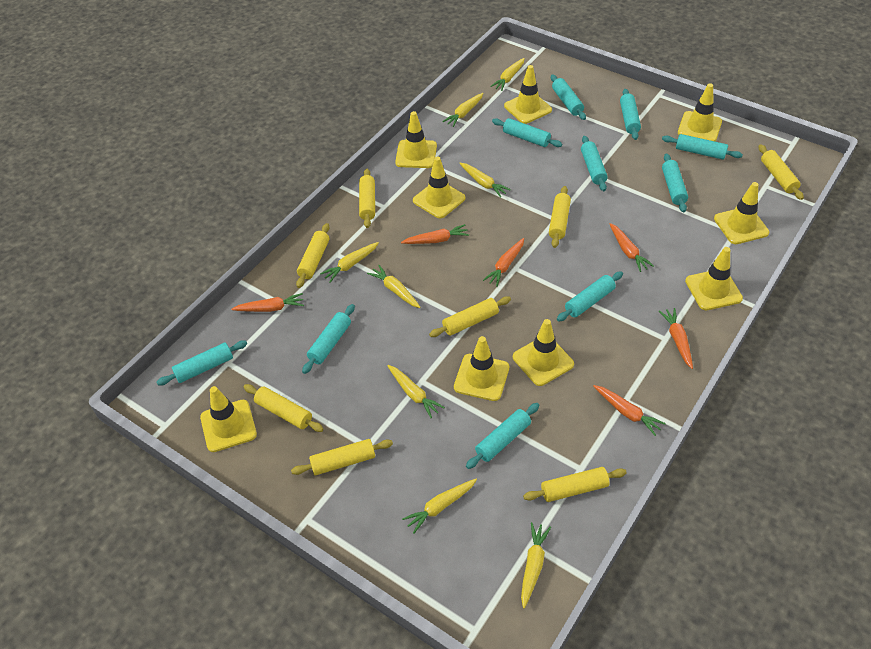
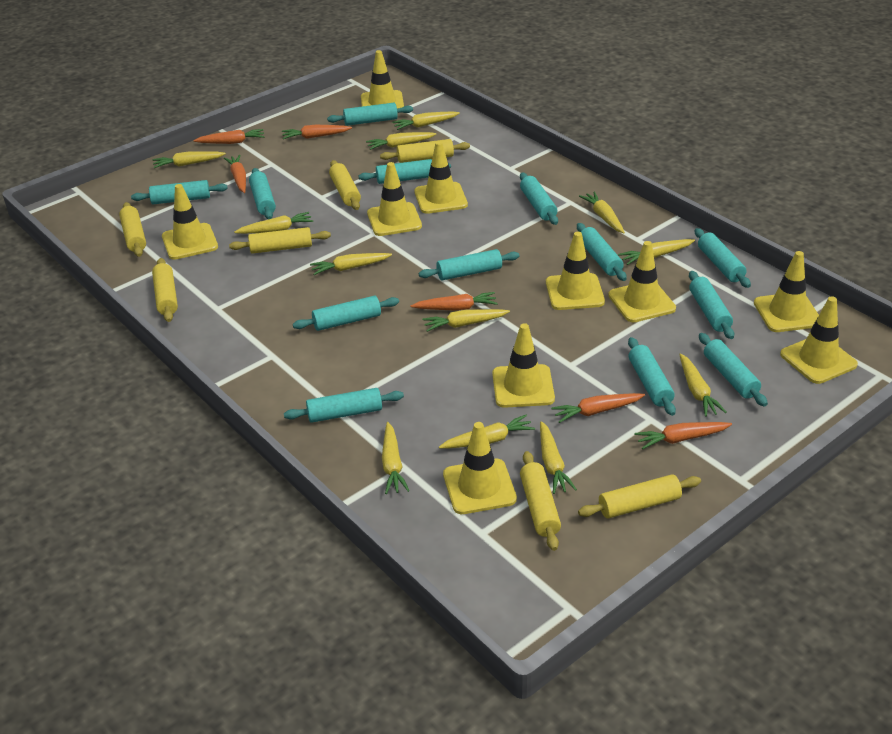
turquoise rolling pin: 10 -> 13
yellow carrot: 8 -> 12
yellow rolling pin: 8 -> 7
yellow traffic cone: 9 -> 10

